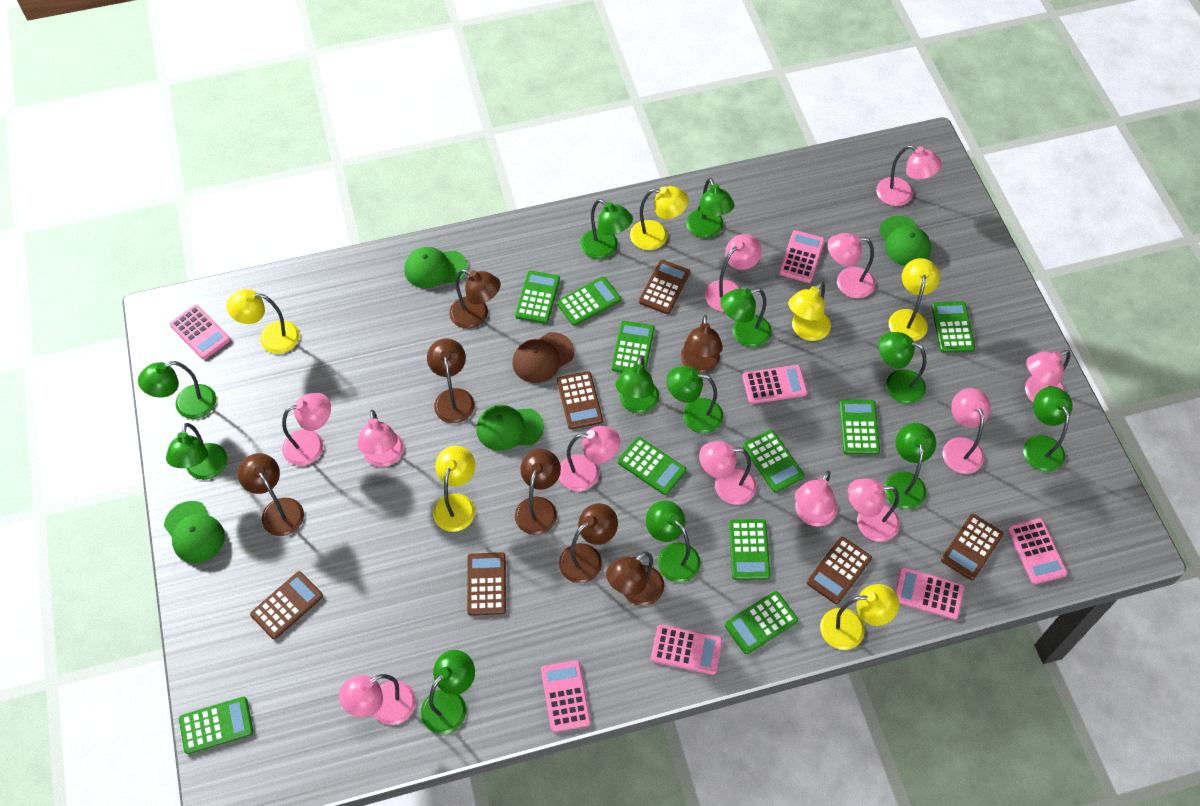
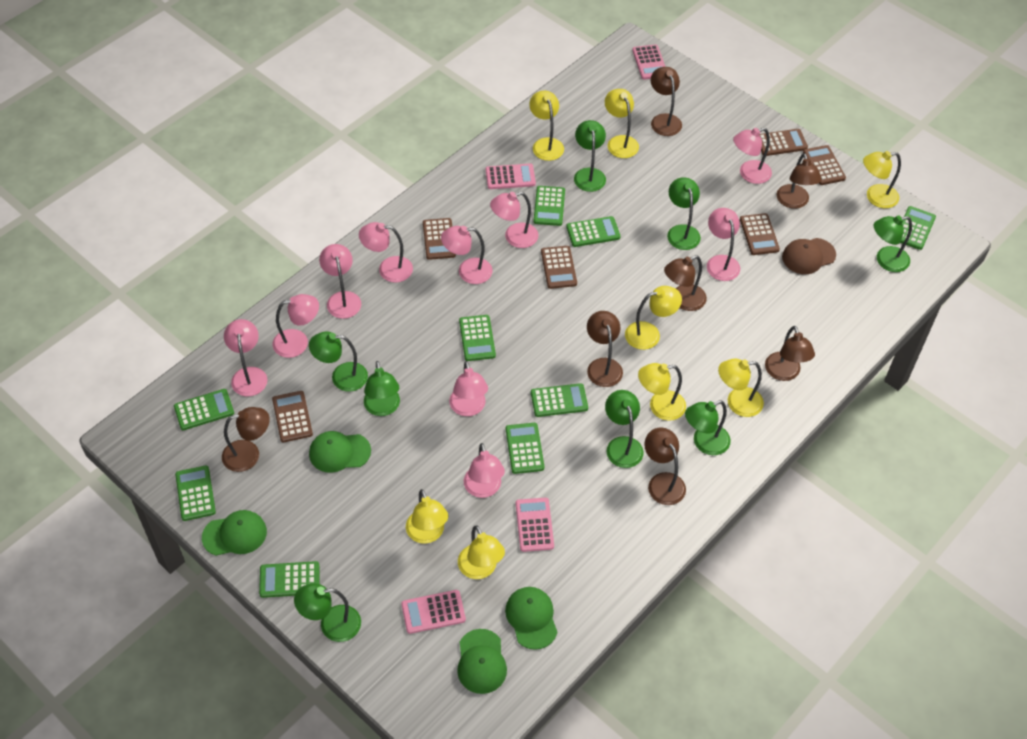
green calculator: 10 -> 9
green lamp: 12 -> 8
pink calculator: 7 -> 4
pink lamp: 12 -> 10
yellow lamp: 6 -> 8

